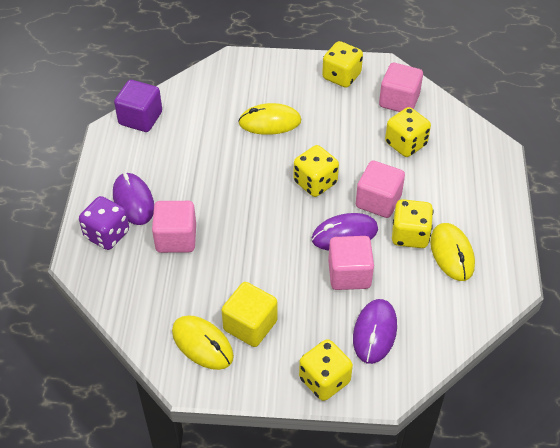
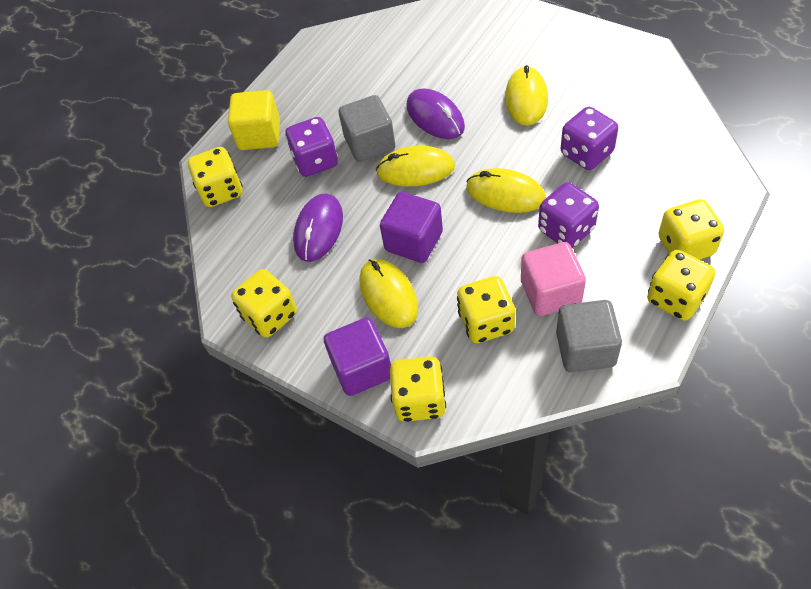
grey cube: 0 -> 2
pink cube: 4 -> 1
purple cube: 1 -> 2
purple dice: 1 -> 3
purple mouse: 3 -> 2
yellow dice: 5 -> 6
yellow mouse: 3 -> 4

